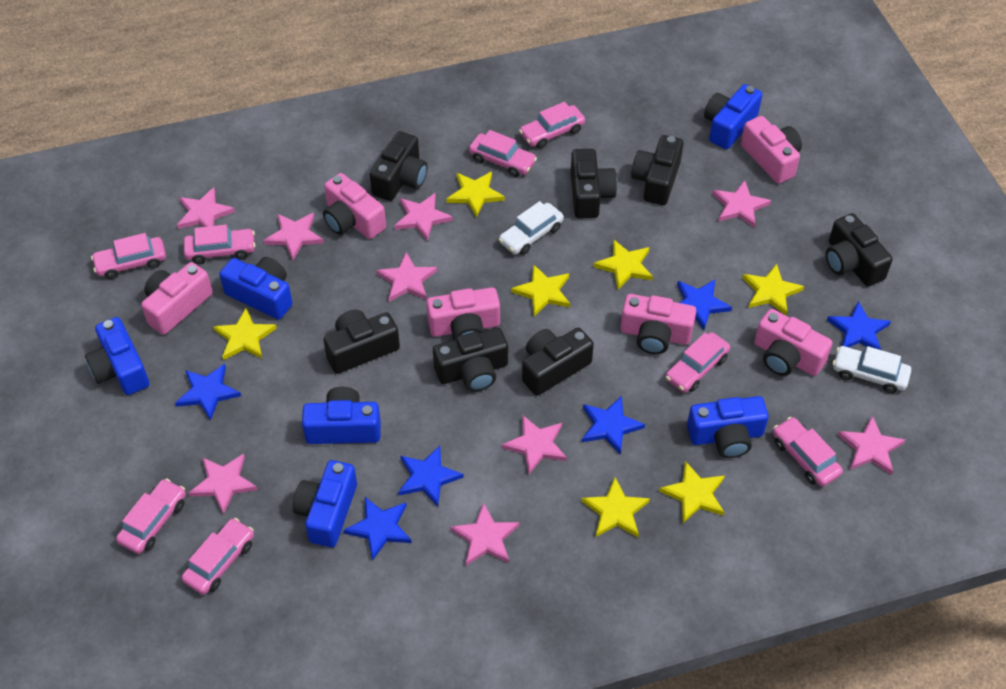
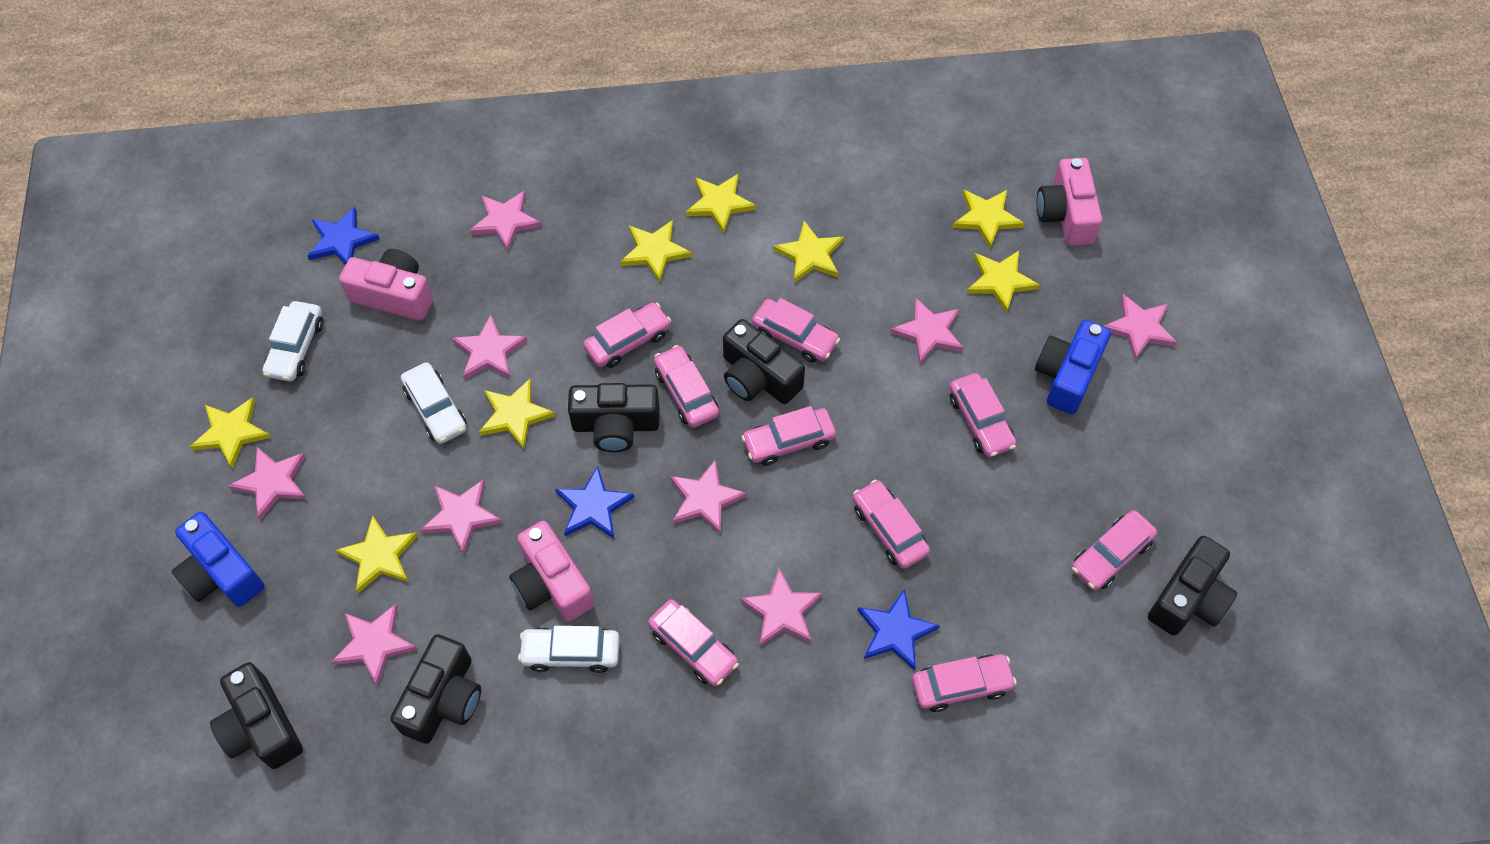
black camera: 7 -> 5
blue camera: 6 -> 2
blue star: 6 -> 3
pink camera: 6 -> 3
pink car: 8 -> 9
white car: 2 -> 3
yellow star: 7 -> 8

